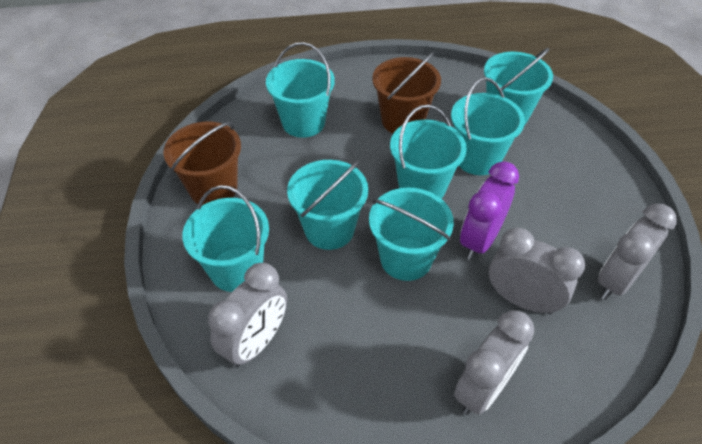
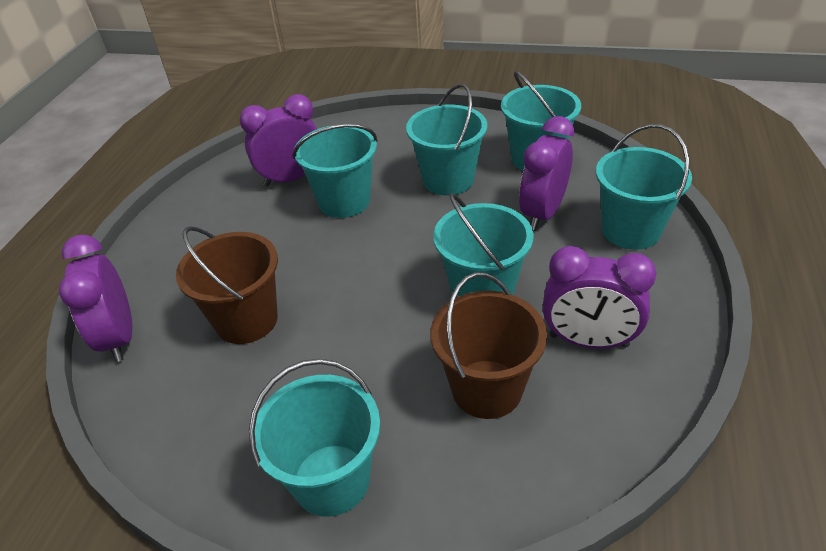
grey clock: 4 -> 0
purple clock: 1 -> 4
turquoise bucket: 7 -> 6

